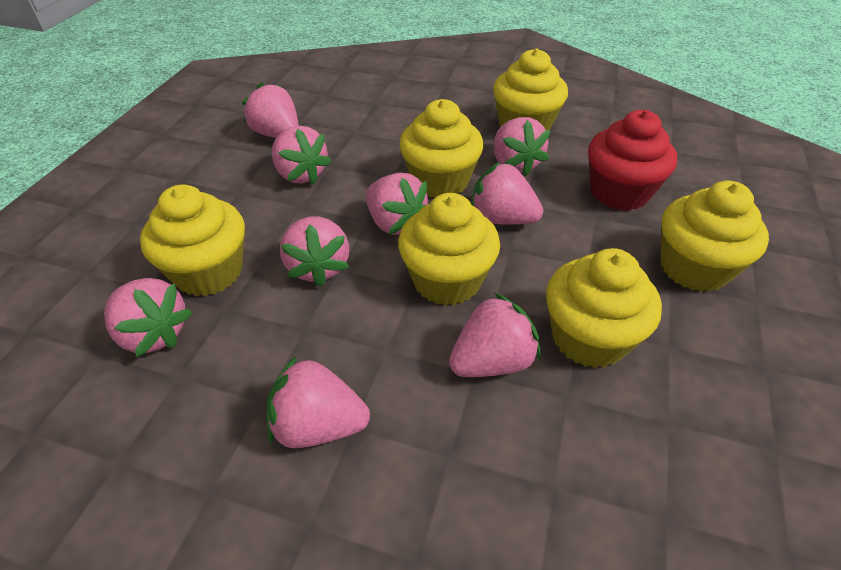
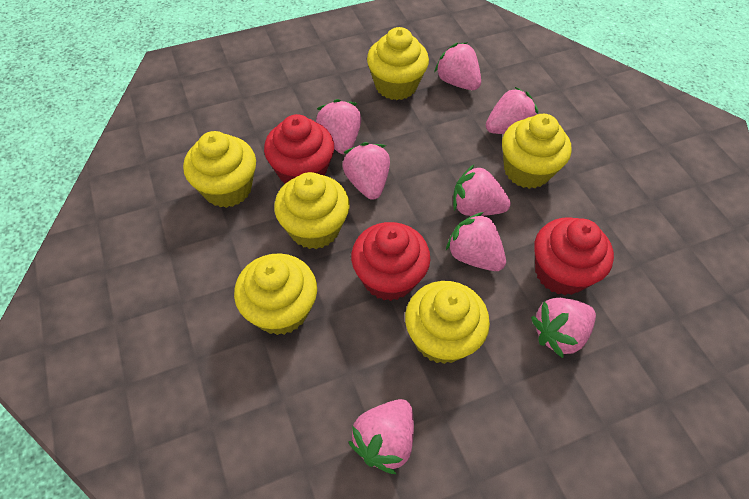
pink strawberry: 9 -> 8
red cupcake: 1 -> 3

